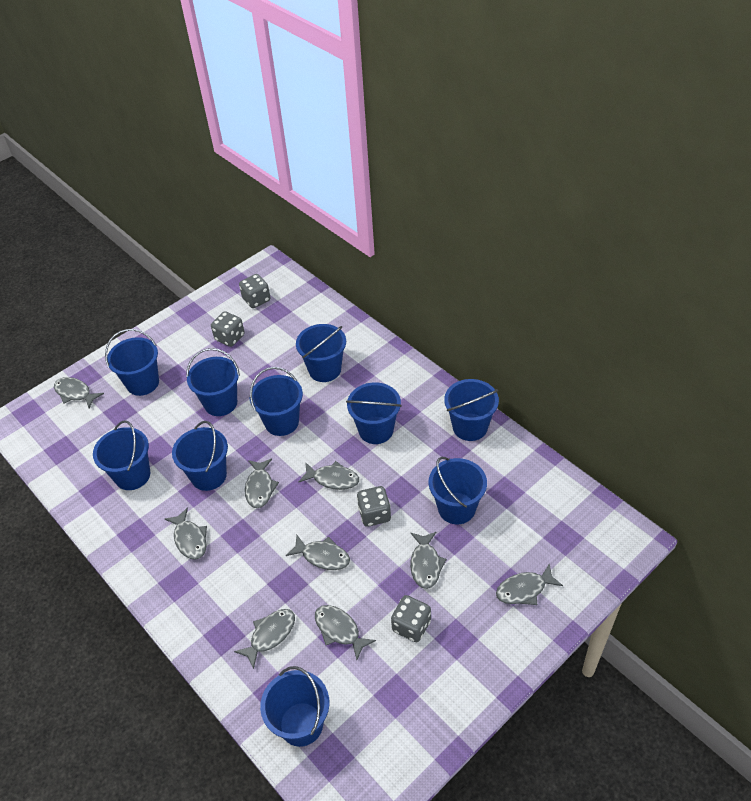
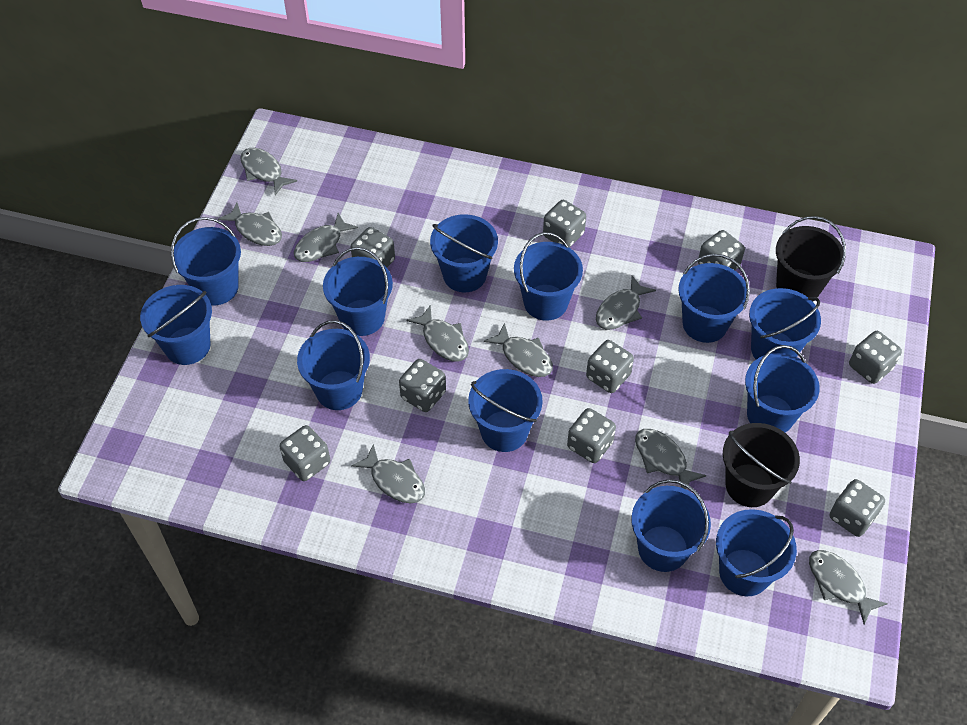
black bucket: 0 -> 2
blue bucket: 10 -> 12
grey dice: 4 -> 9

